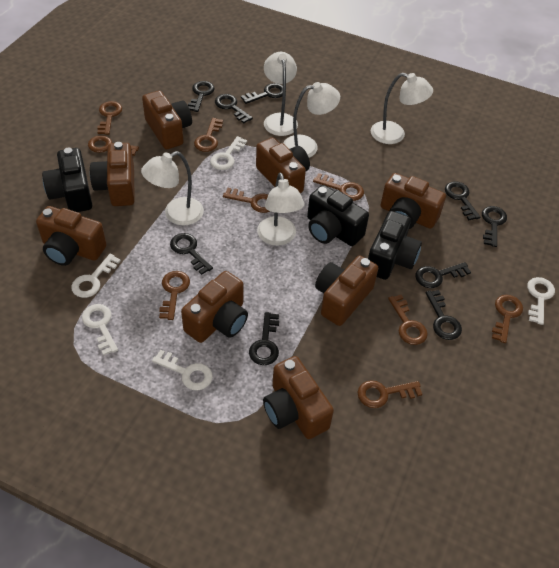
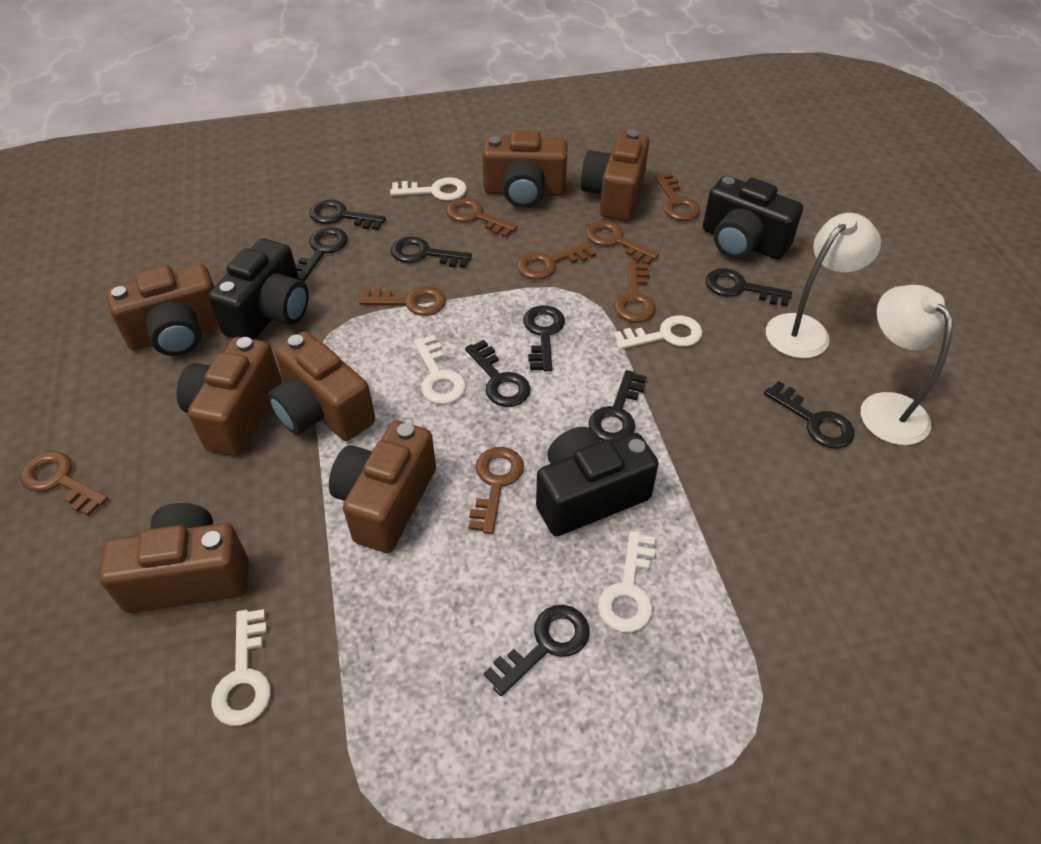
brown camera: 8 -> 7
brown key: 9 -> 8
white lamp: 5 -> 2

